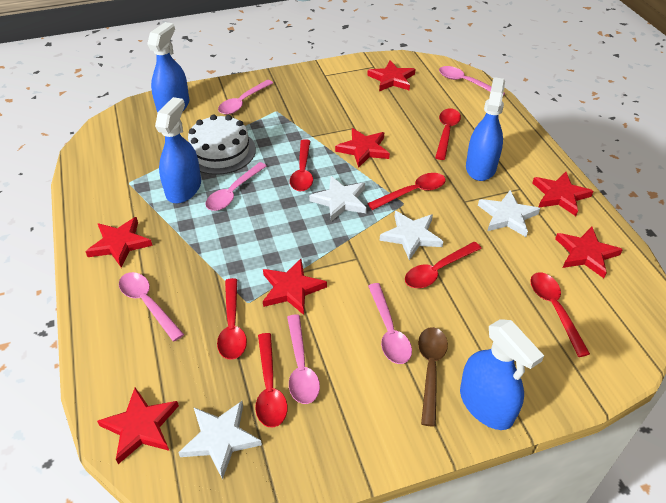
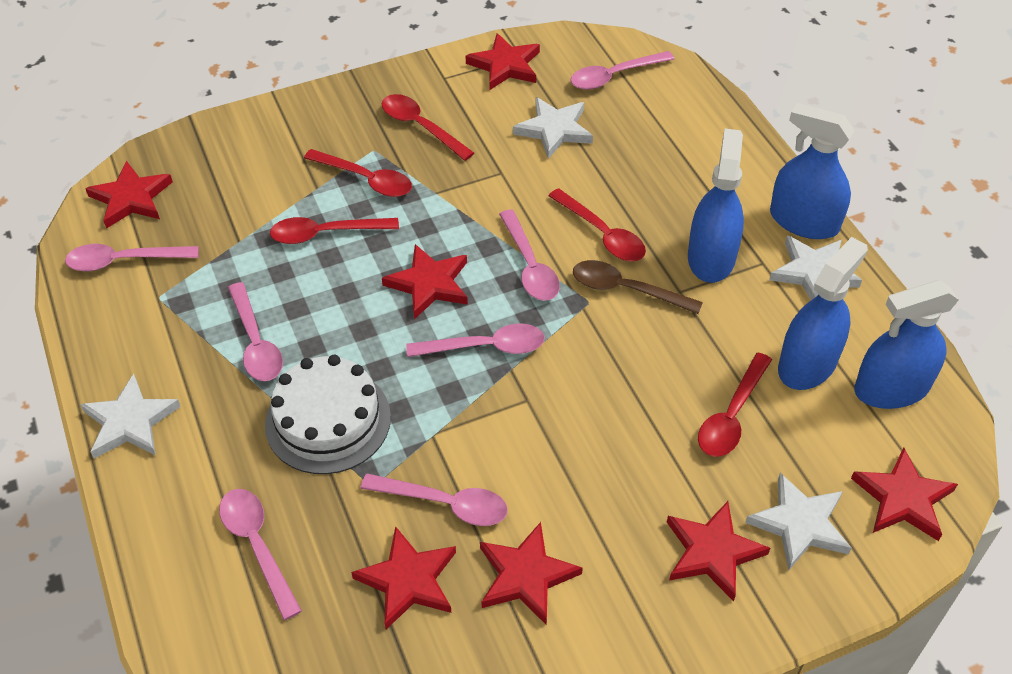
pink spoon: 6 -> 7
red spoon: 7 -> 5

